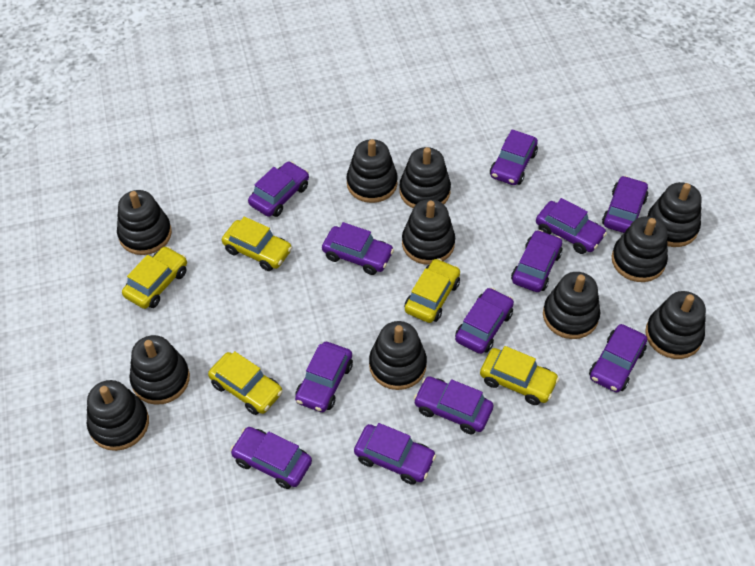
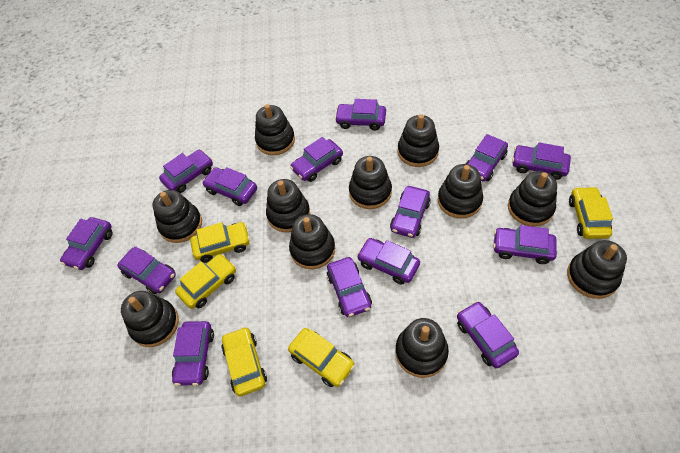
purple car: 12 -> 14

